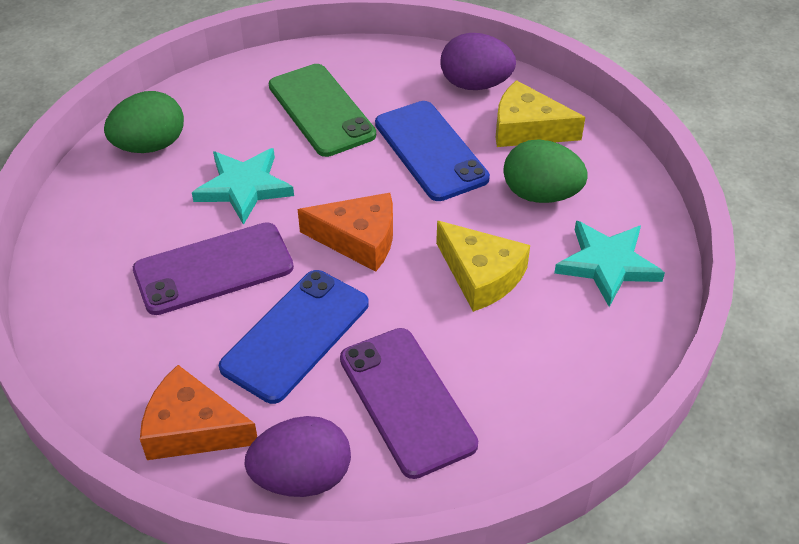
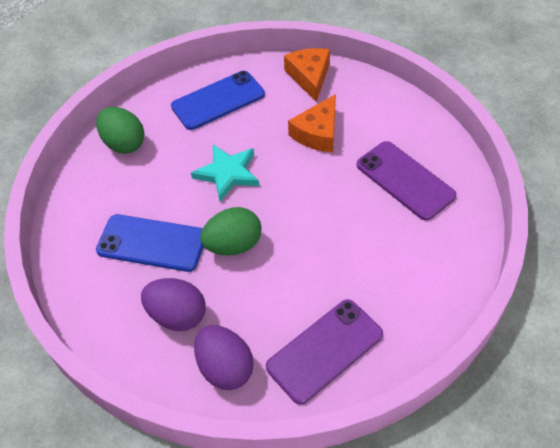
green phone: 1 -> 0
turquoise star: 2 -> 1
yellow cheese: 2 -> 0

